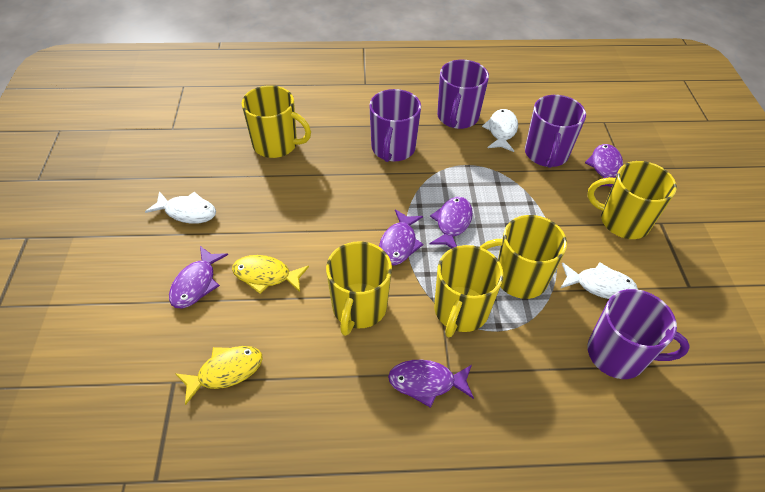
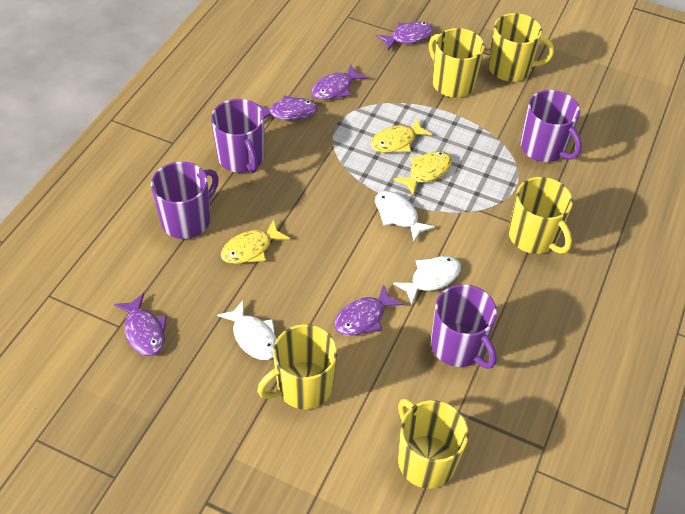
yellow fish: 2 -> 3

